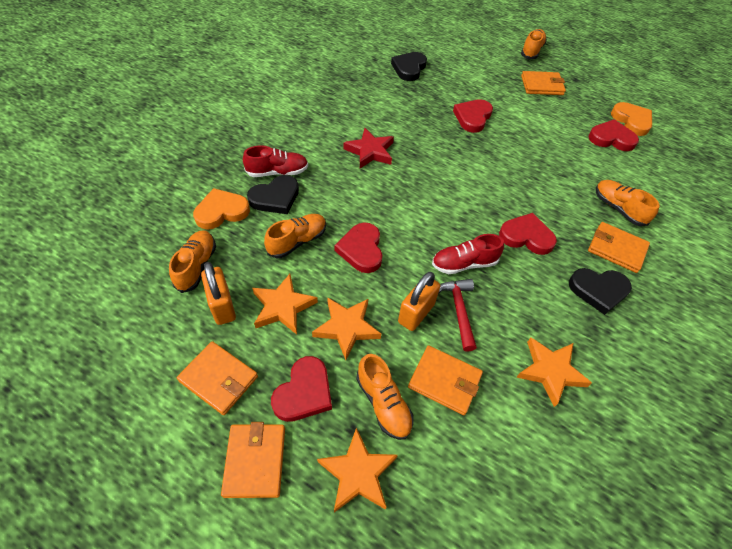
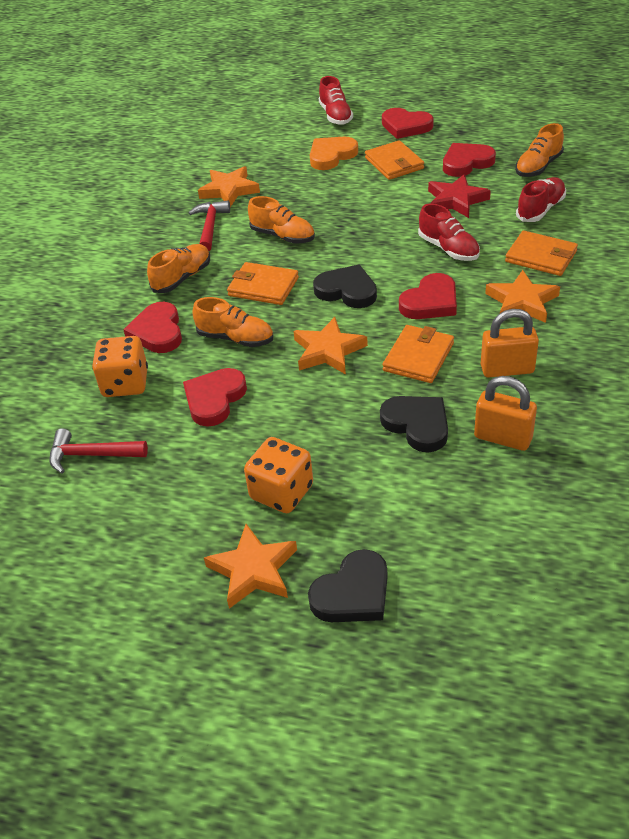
orange dice: 0 -> 2
orange heart: 2 -> 1
orange shoe: 5 -> 4
orange wallet: 5 -> 4
red hammer: 1 -> 2
red shoe: 2 -> 3

